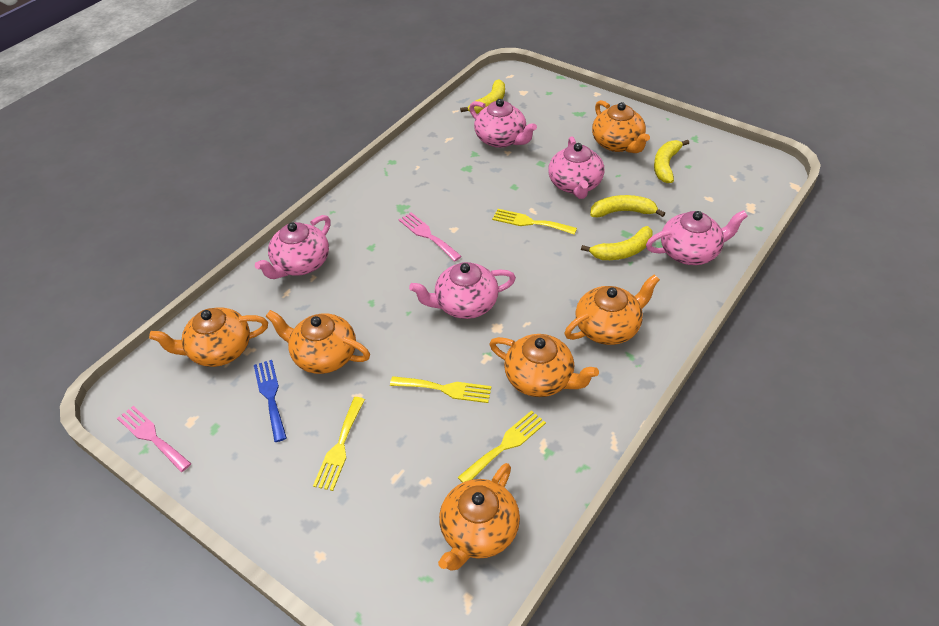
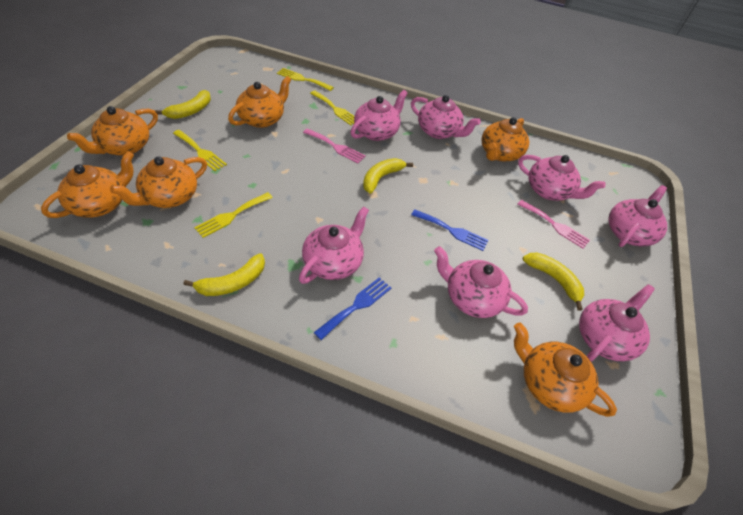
blue fork: 1 -> 2
pink teapot: 5 -> 7

